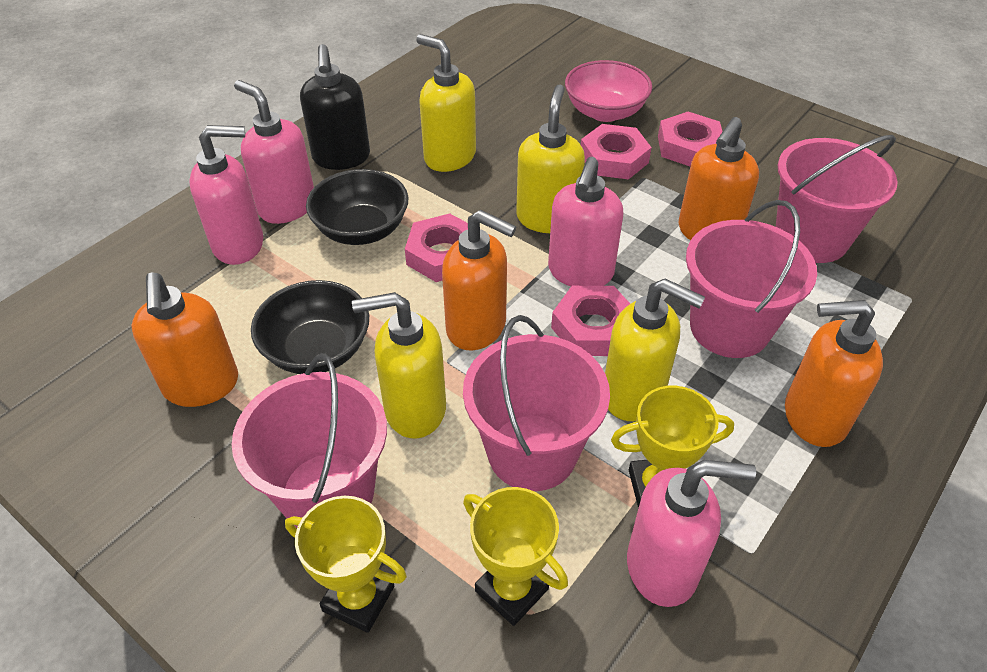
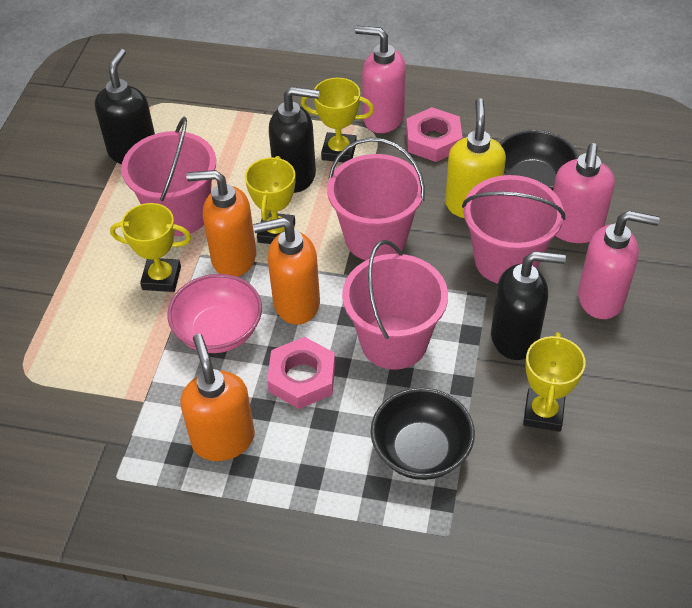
black soap dispenser: 1 -> 3
orange soap dispenser: 4 -> 3
pink nut: 4 -> 2
pink soap dispenser: 4 -> 3
yellow soap dispenser: 4 -> 1
yellow trophy: 3 -> 4

